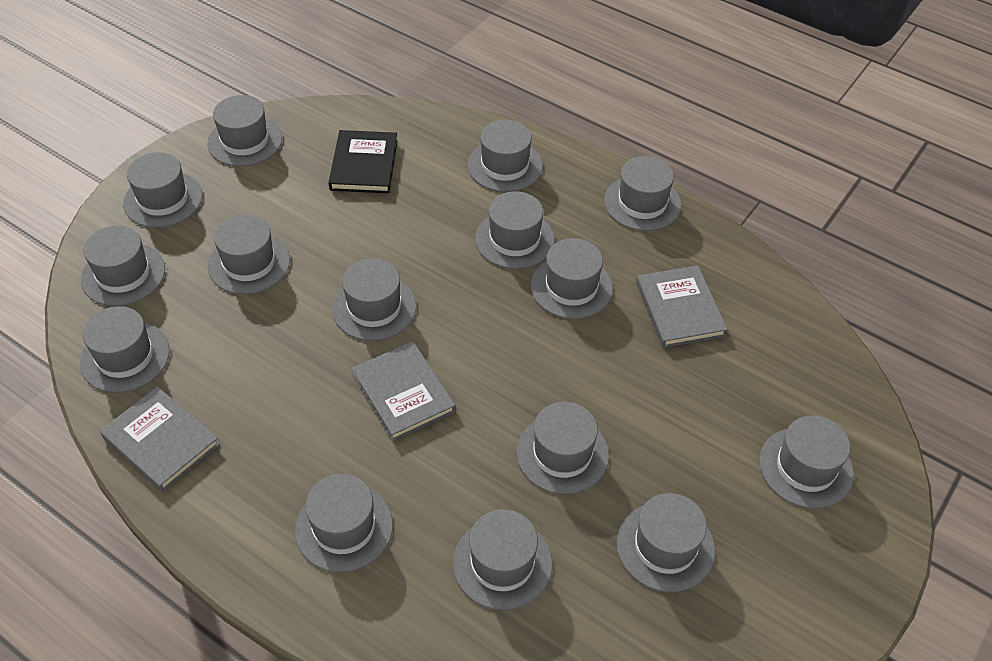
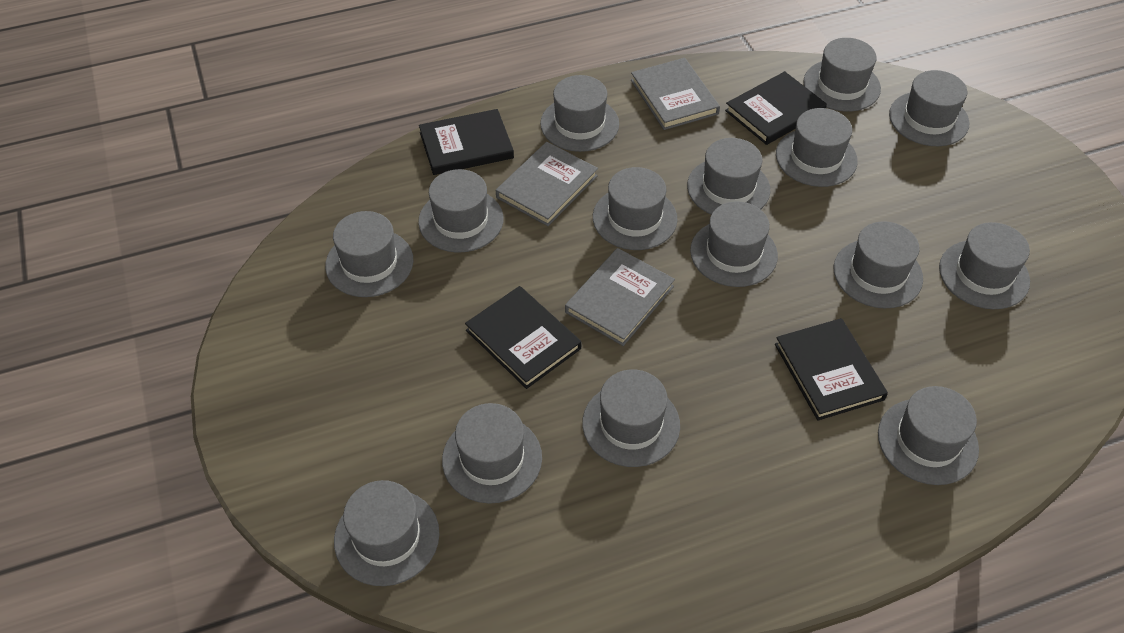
black book: 1 -> 4

